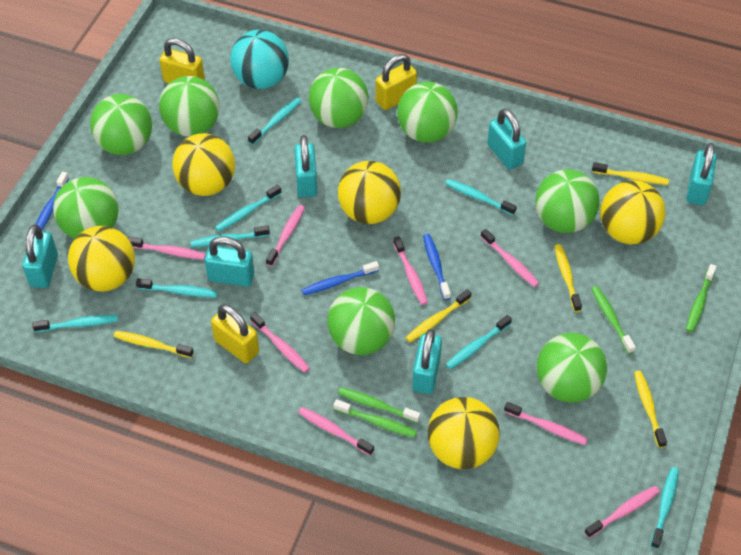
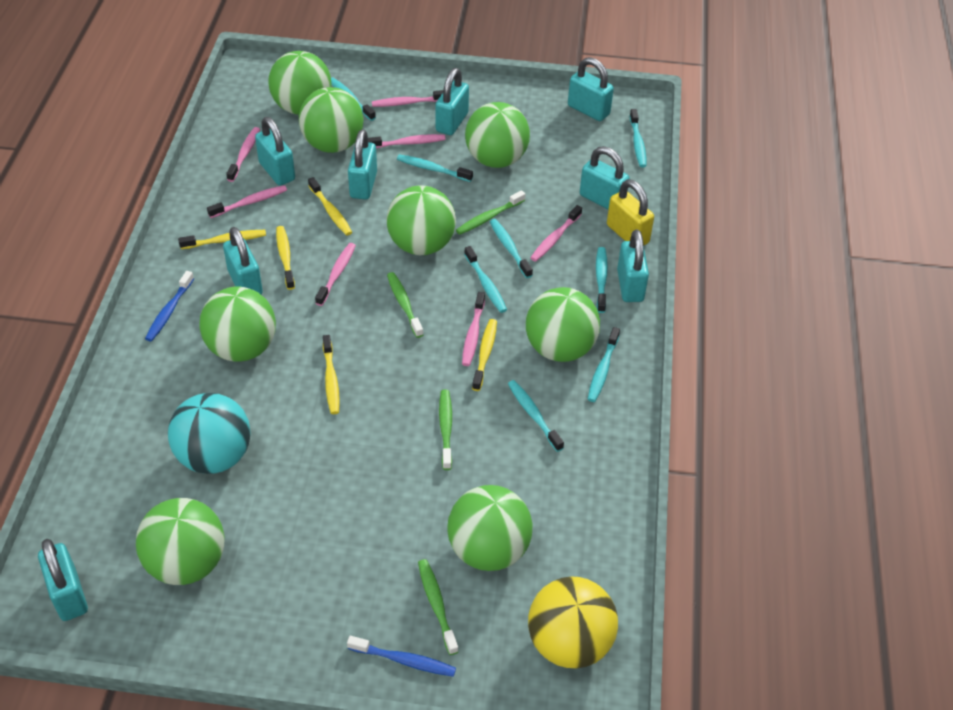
blue toothbrush: 3 -> 2
pink toothbrush: 8 -> 7
turquoise padlock: 6 -> 8
yellow ball: 5 -> 1
yellow padlock: 3 -> 1

